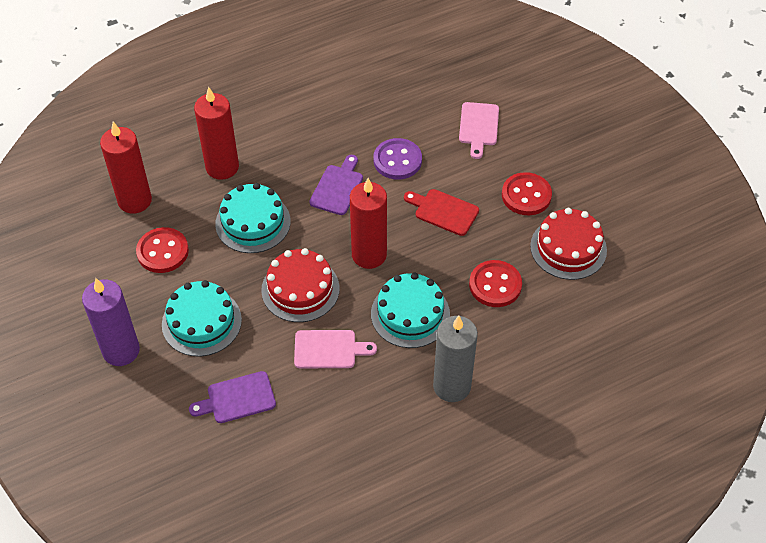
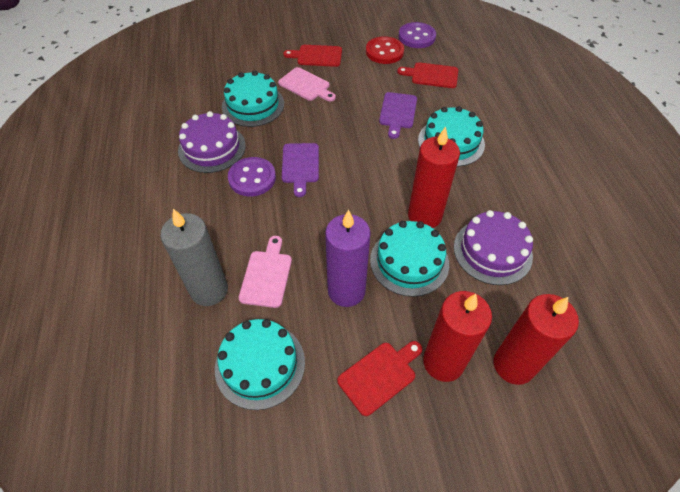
purple button: 1 -> 2
purple cake: 0 -> 2
red button: 3 -> 1
red cake: 2 -> 0
red cutting board: 1 -> 3
turquoise cake: 3 -> 4

